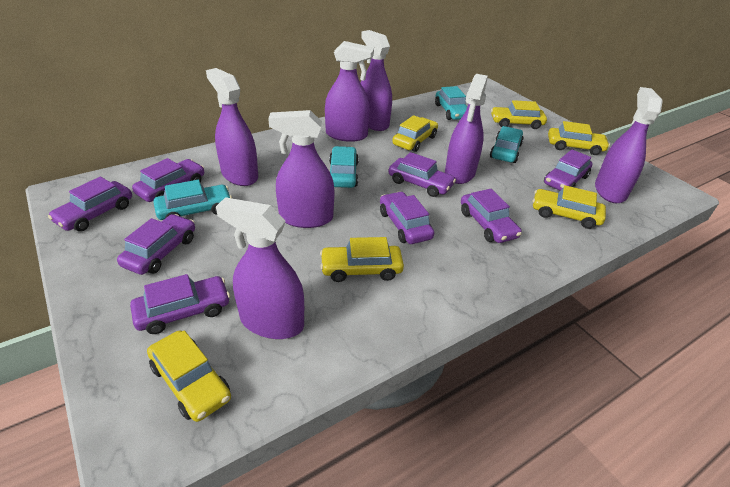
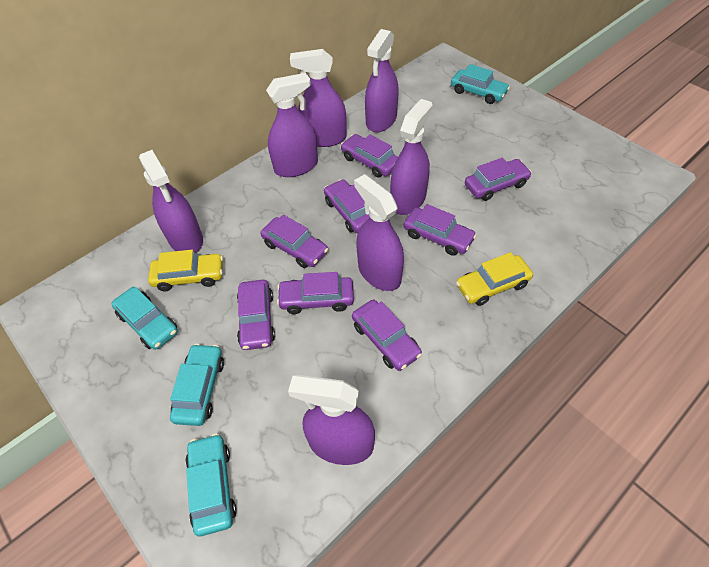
yellow car: 6 -> 2

